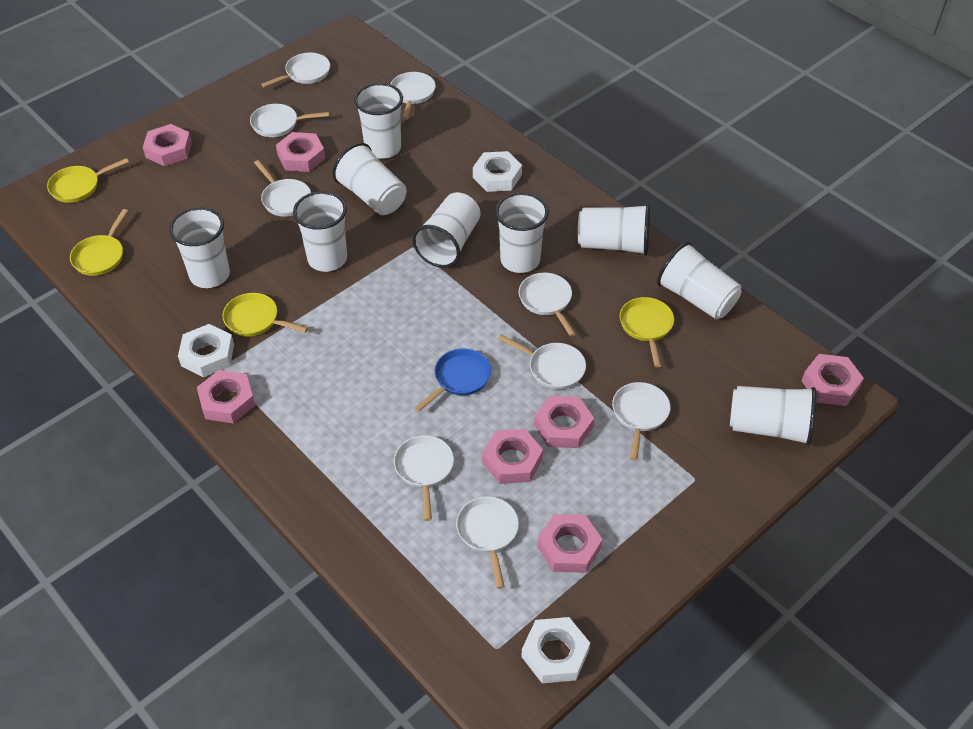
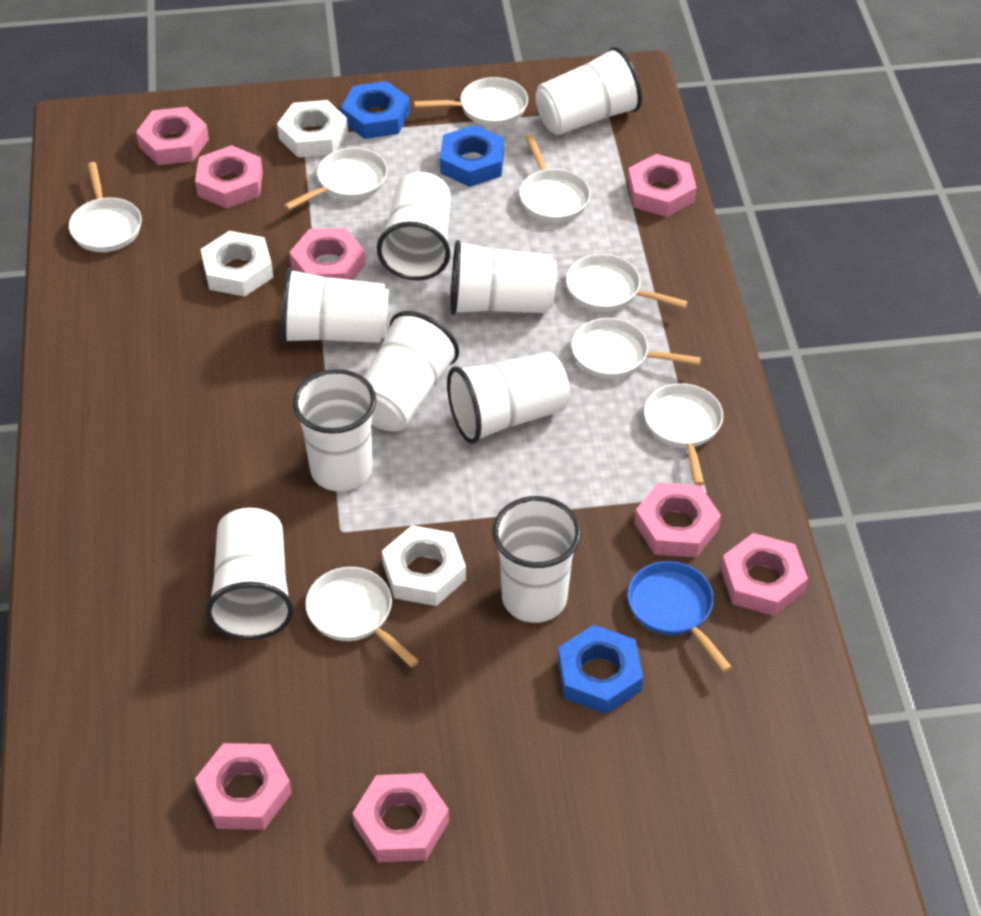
blue nut: 0 -> 3
pink nut: 7 -> 8
white pan: 9 -> 8
yellow pan: 4 -> 0

